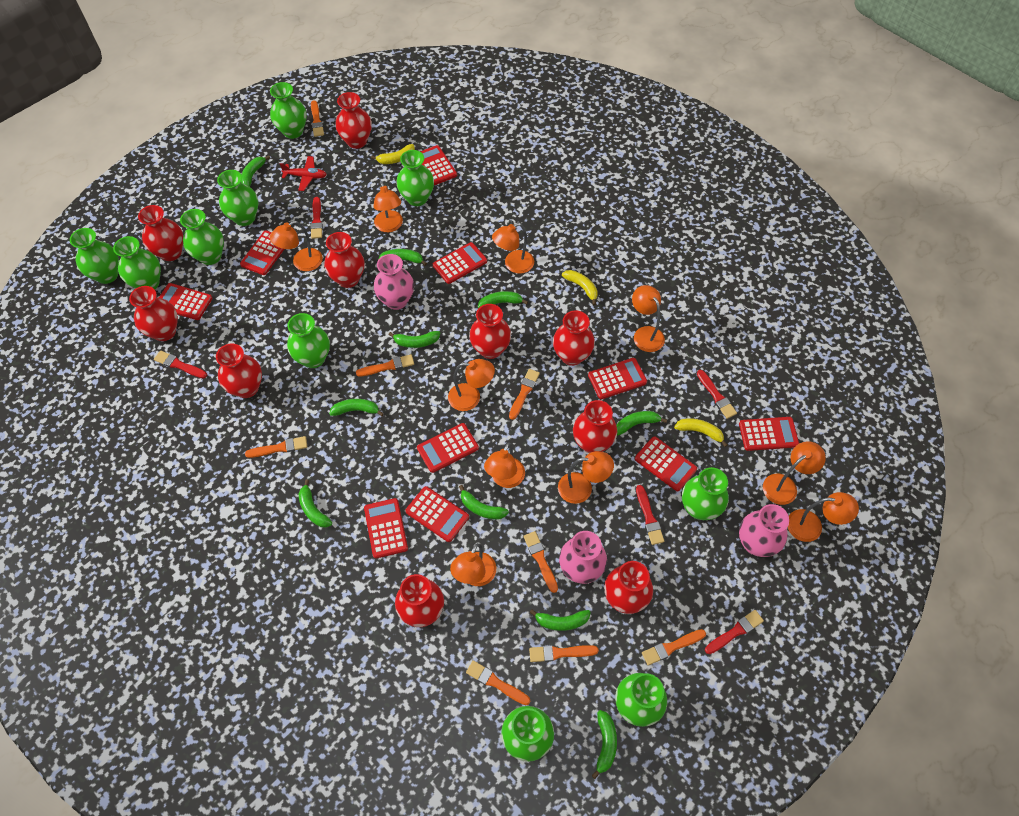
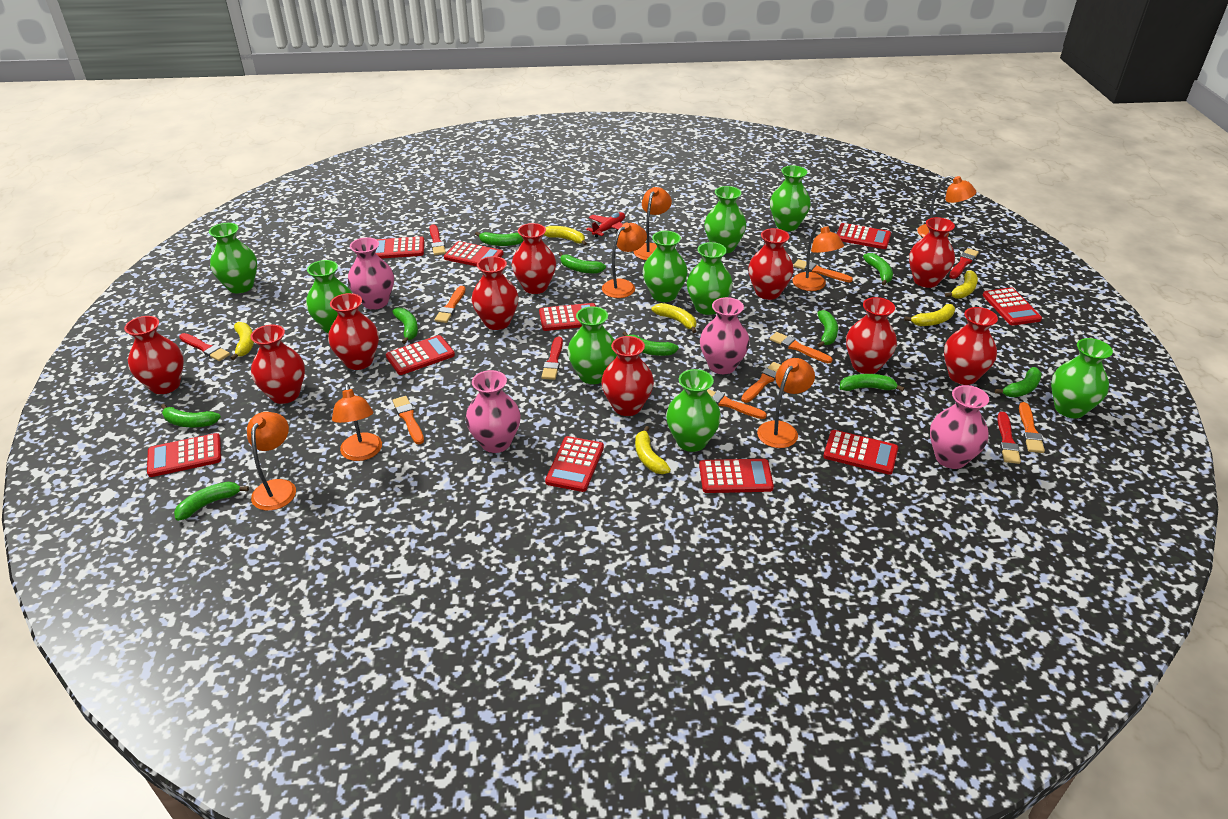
green vase: 10 -> 9
orange brush: 8 -> 7
orange lamp: 10 -> 7
pink vase: 3 -> 4
yellow banana: 3 -> 6

